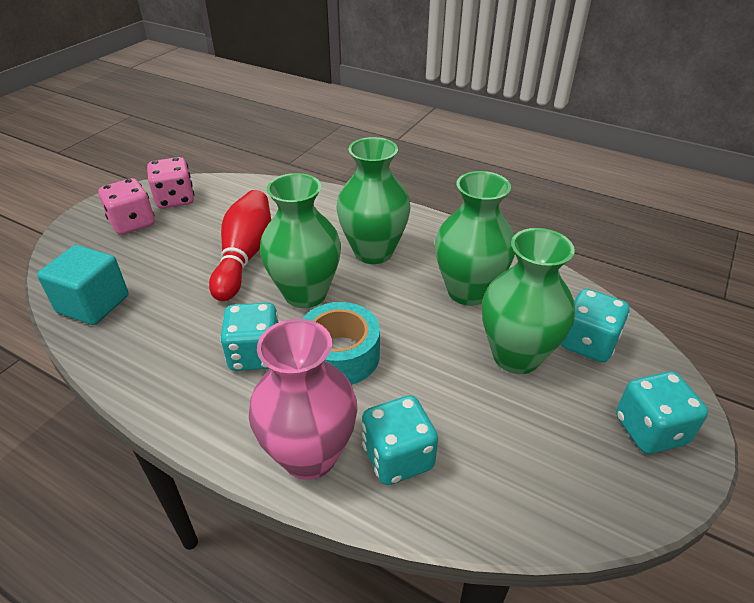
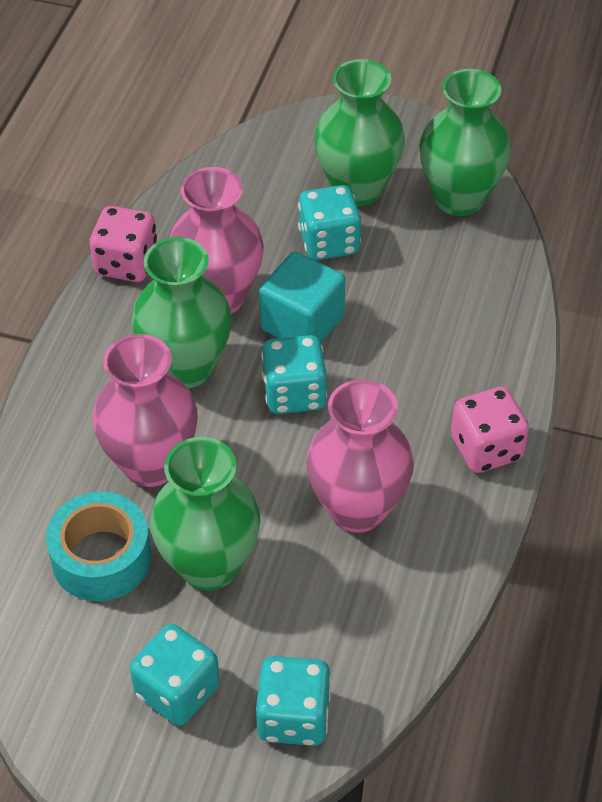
pink vase: 1 -> 3
red bowling pin: 1 -> 0

